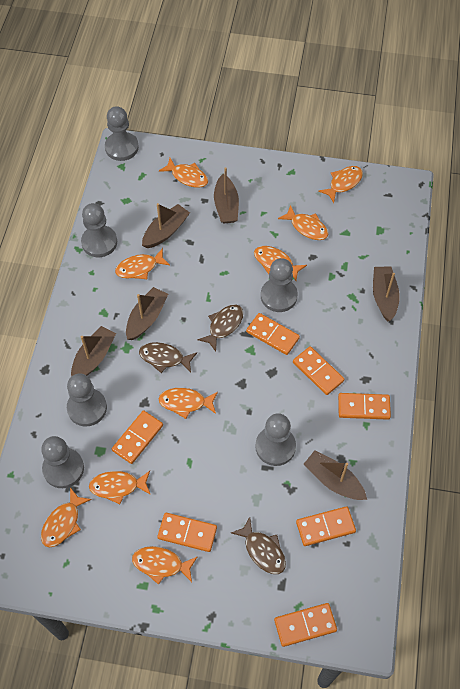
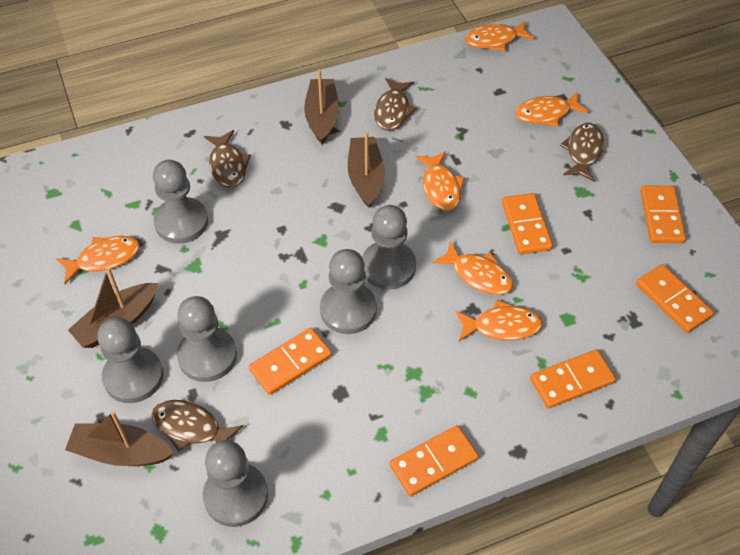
brown boat: 6 -> 4
brown fish: 3 -> 4
orange domino: 7 -> 6
orange fish: 9 -> 6

